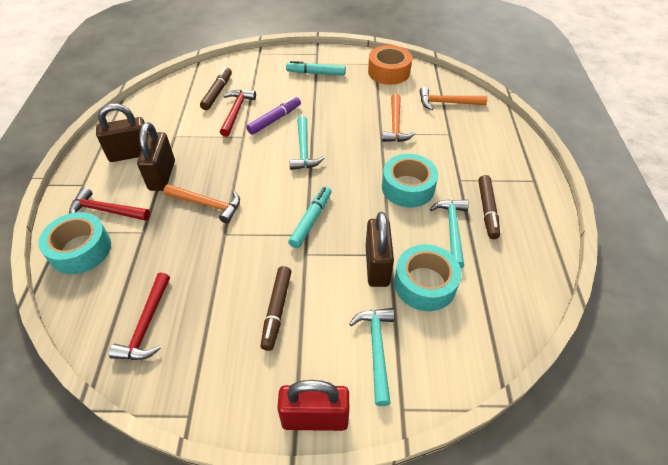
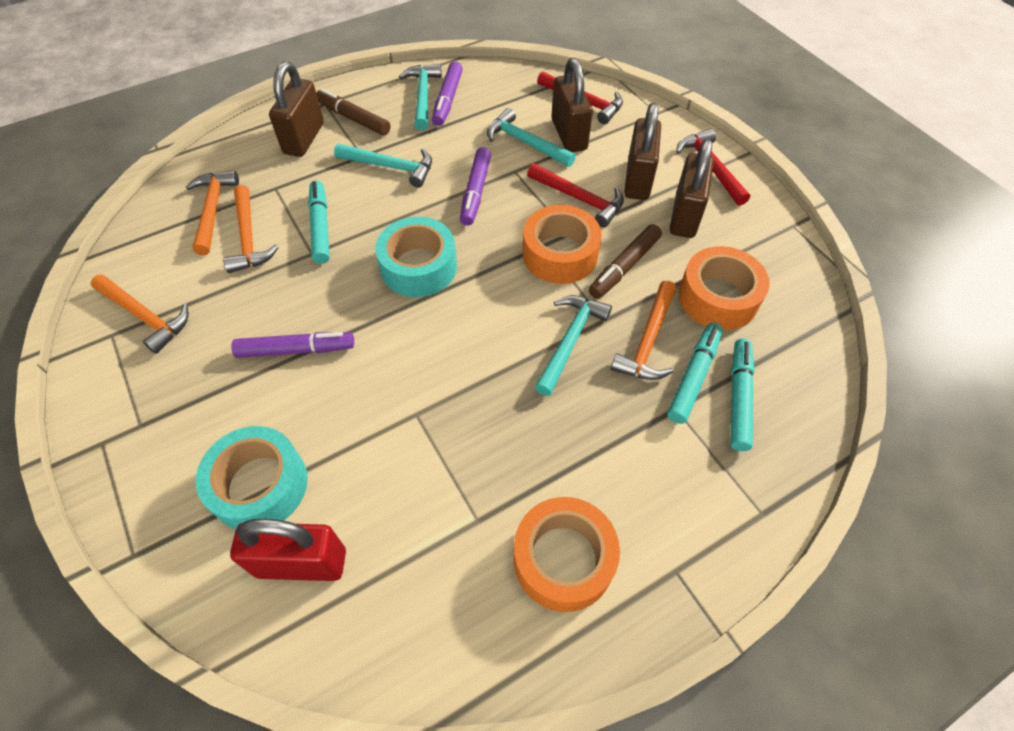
brown marker: 3 -> 2
brown padlock: 3 -> 4
orange hammer: 3 -> 4
orange tape: 1 -> 3
purple marker: 1 -> 3
turquoise hammer: 3 -> 4
turquoise marker: 2 -> 3
turquoise tape: 3 -> 2

